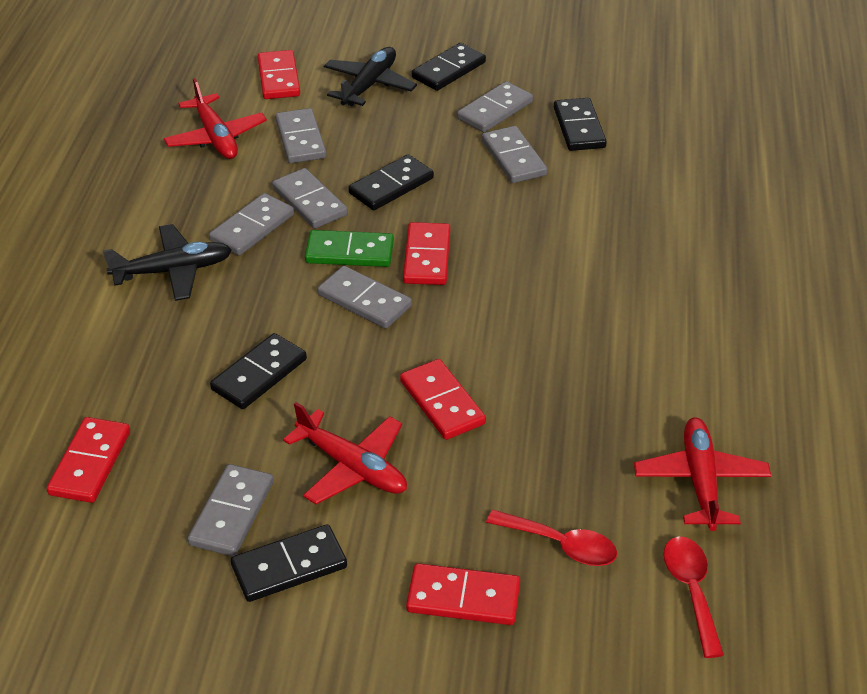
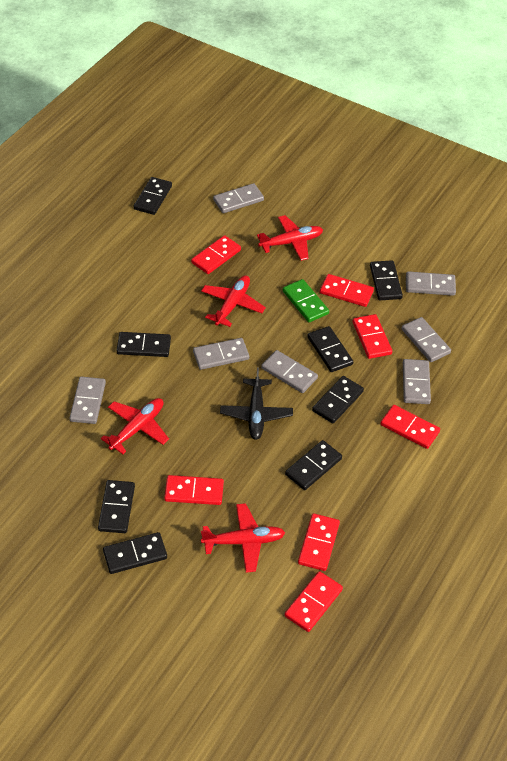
black domino: 5 -> 8
black plane: 2 -> 1
red domino: 5 -> 7
red plane: 3 -> 4
red spoon: 2 -> 0

